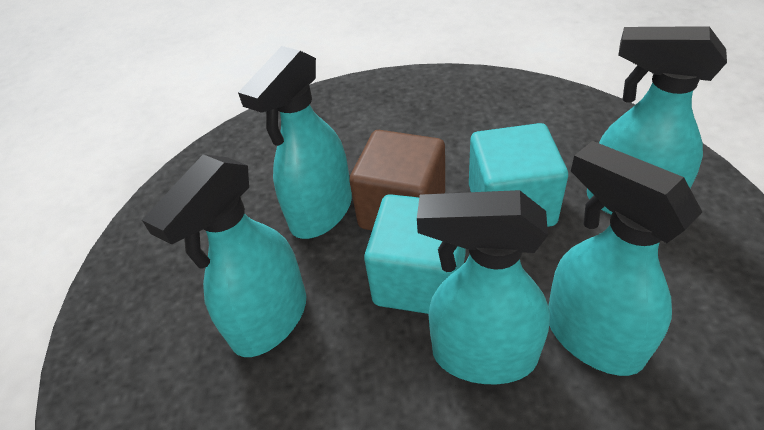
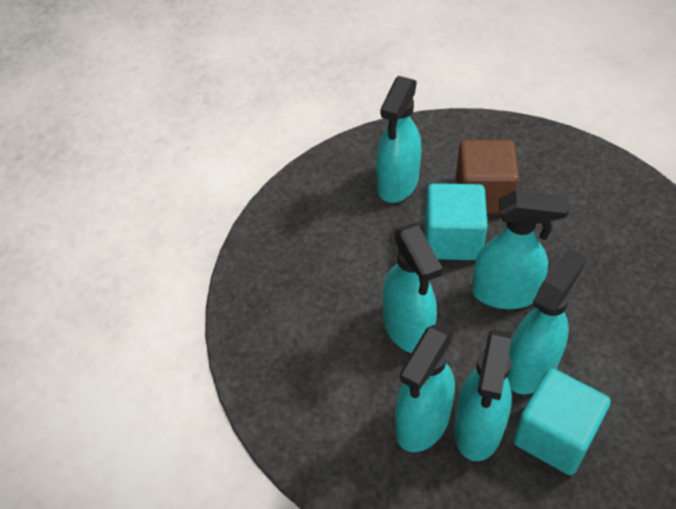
turquoise spray bottle: 5 -> 6

